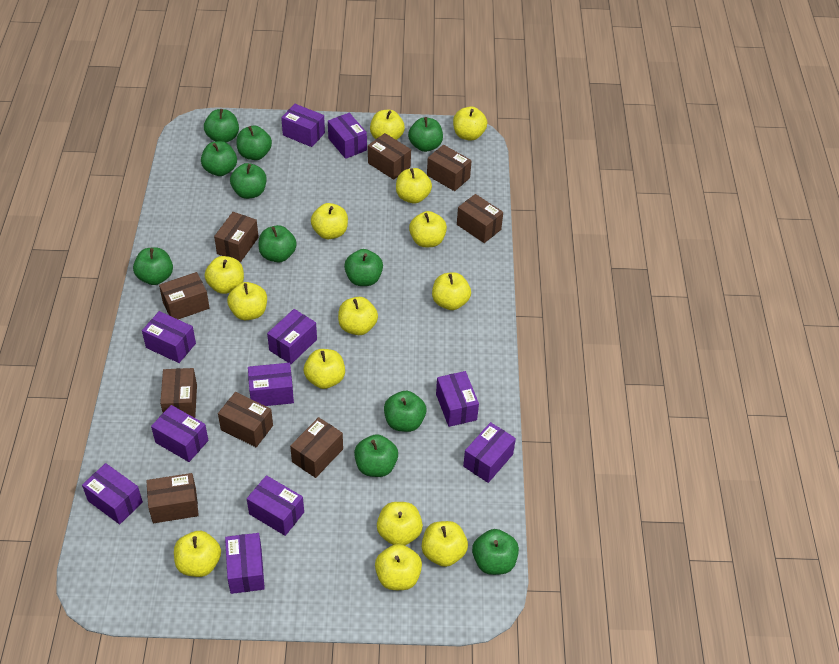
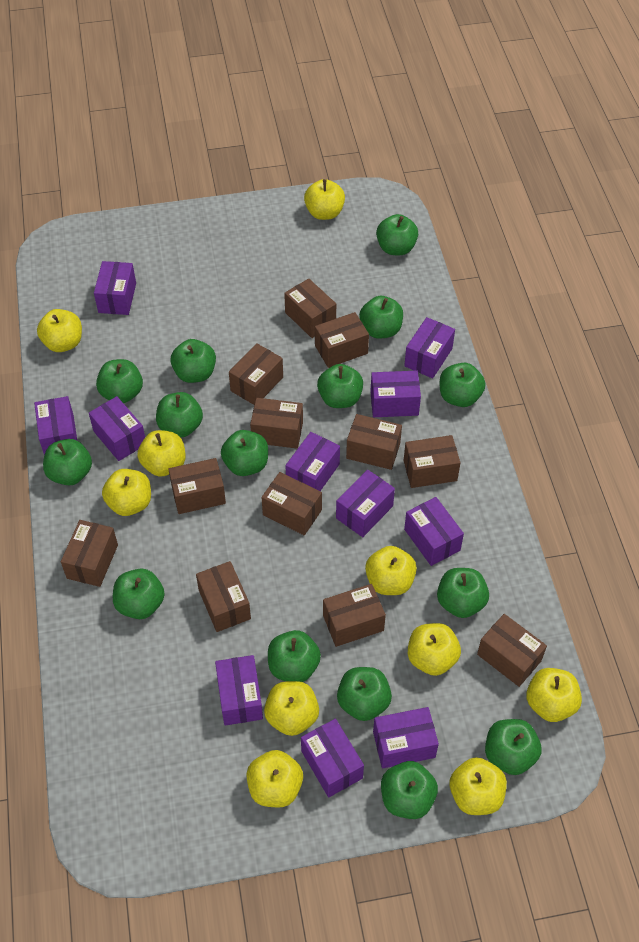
brown box: 9 -> 12
green apple: 11 -> 15
yellow apple: 14 -> 10

